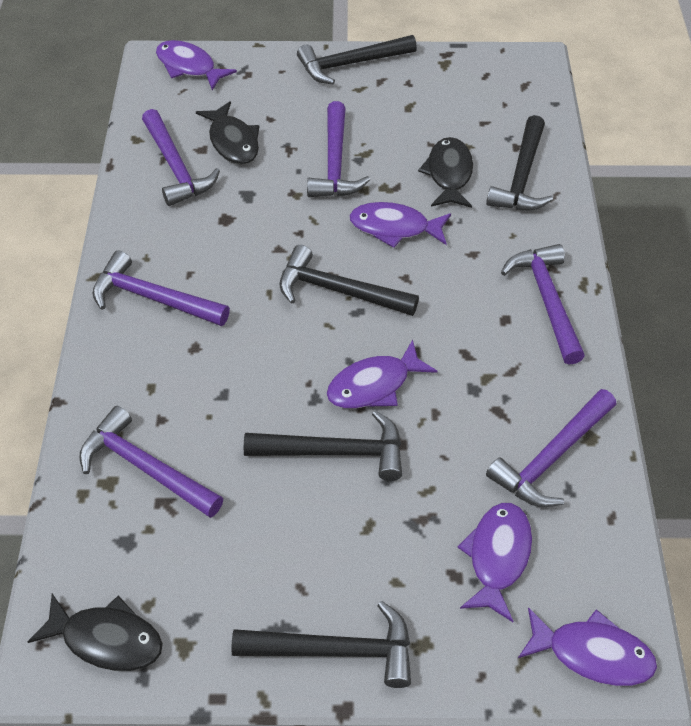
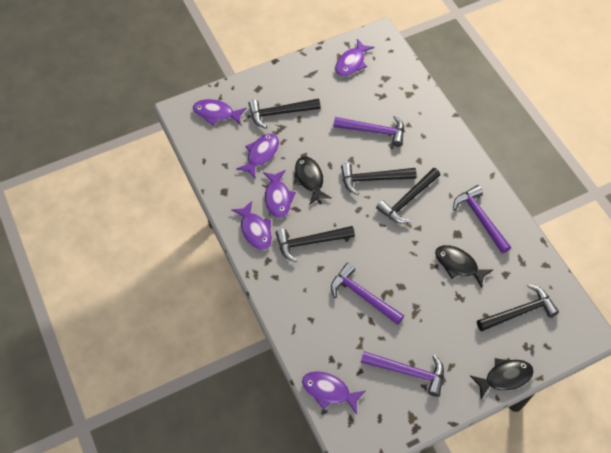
purple fish: 5 -> 6
purple hammer: 6 -> 4

